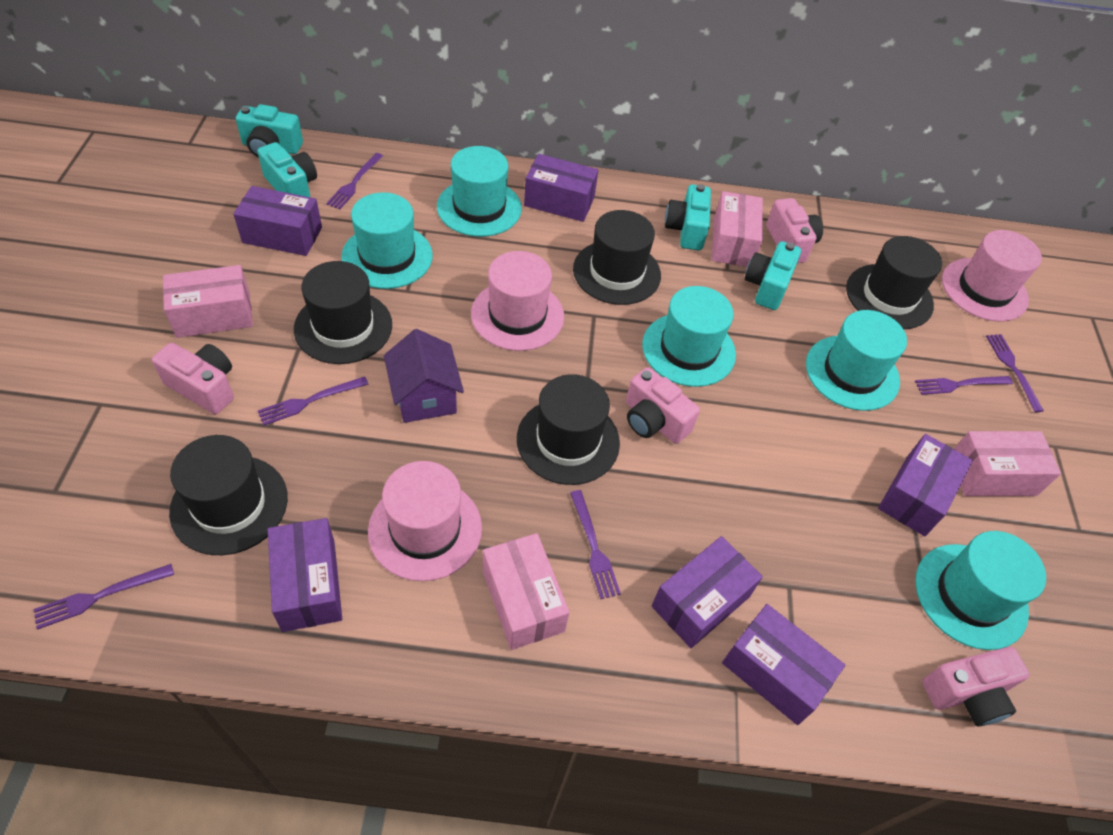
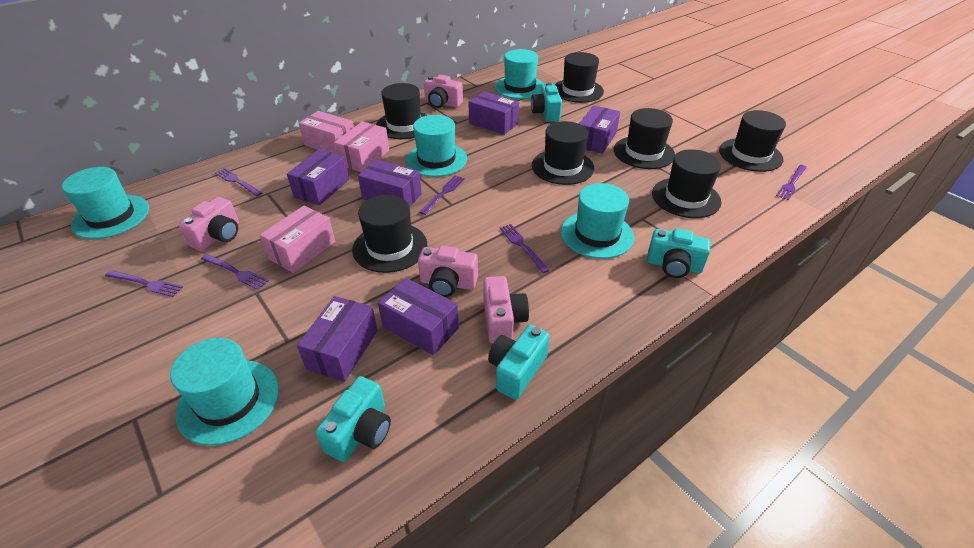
black hat: 5 -> 7
pink box: 4 -> 3
pink hat: 3 -> 0
purple house: 1 -> 0

